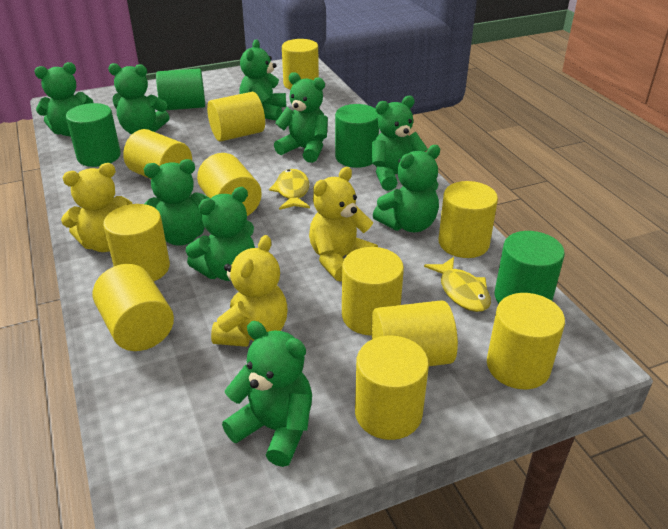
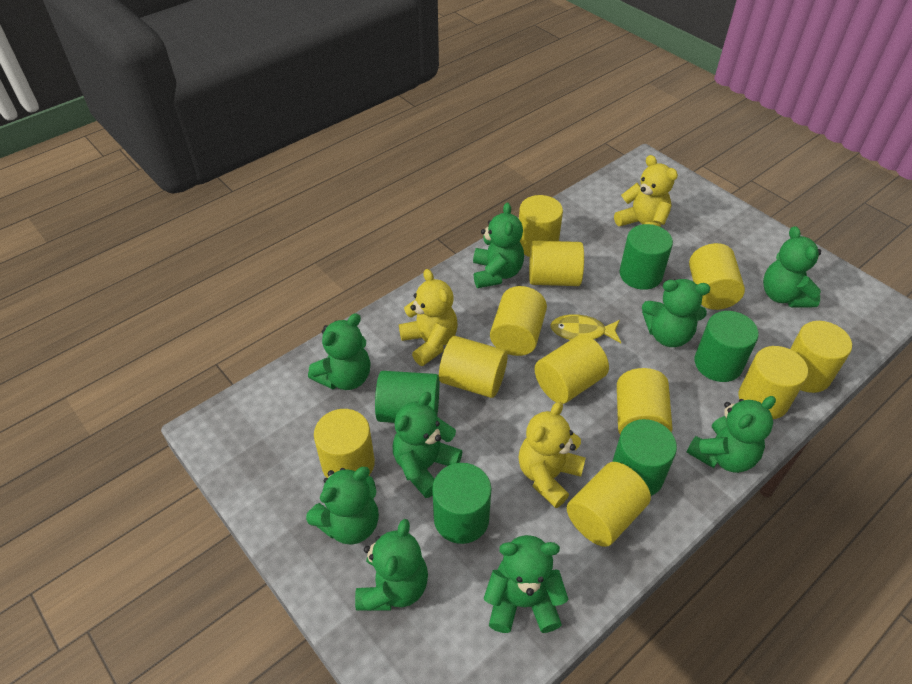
green cylinder: 4 -> 5
yellow fish: 2 -> 1

